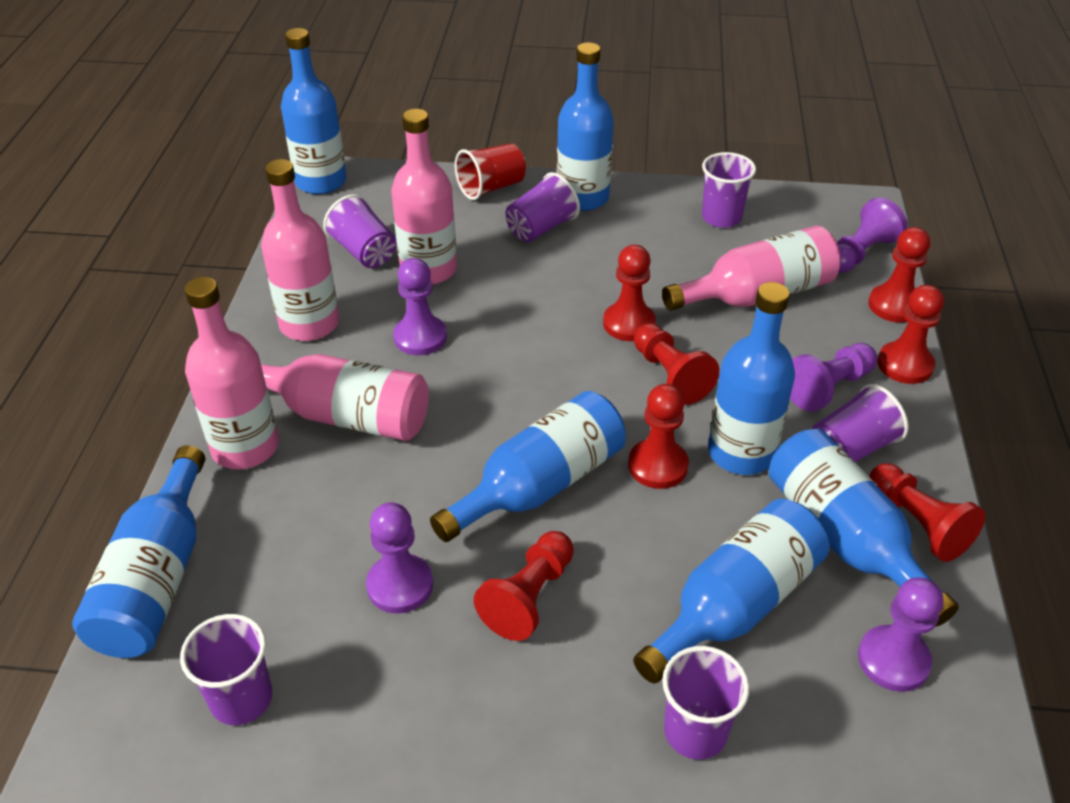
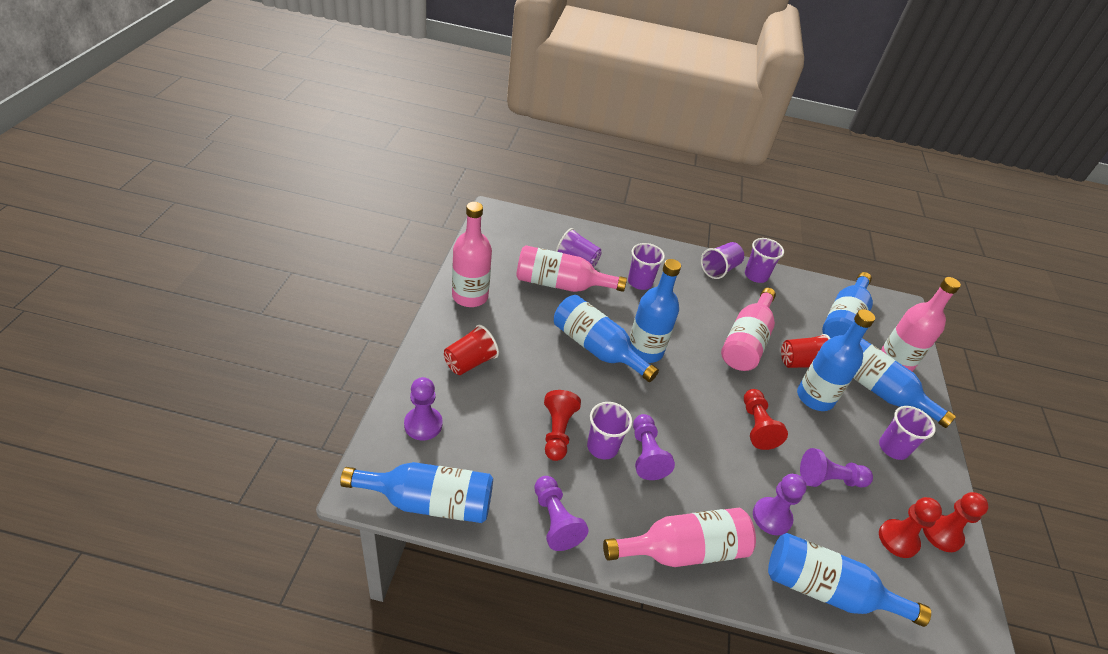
red cup: 1 -> 2
red pawn: 7 -> 4

